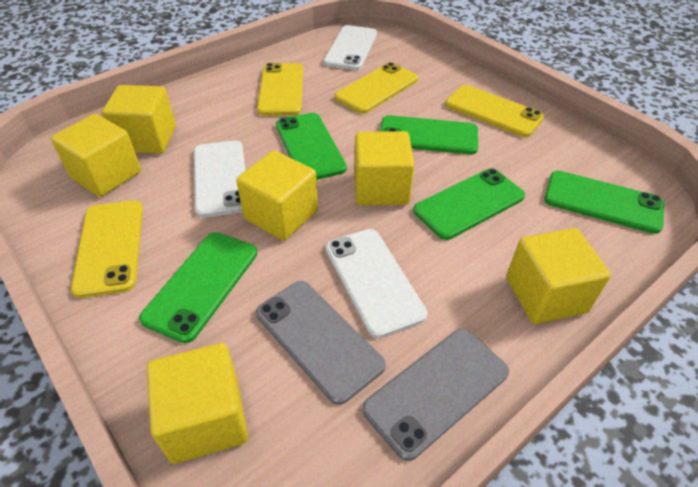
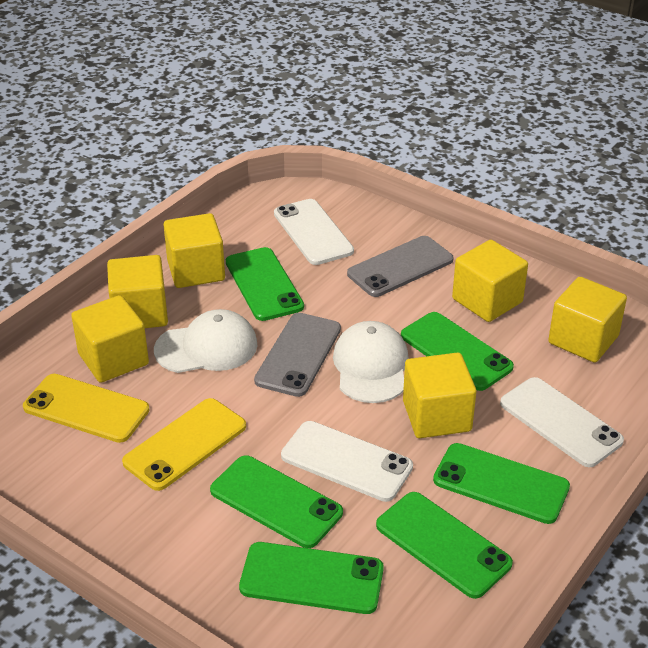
green phone: 5 -> 6
white cap: 0 -> 2
yellow phone: 4 -> 2

